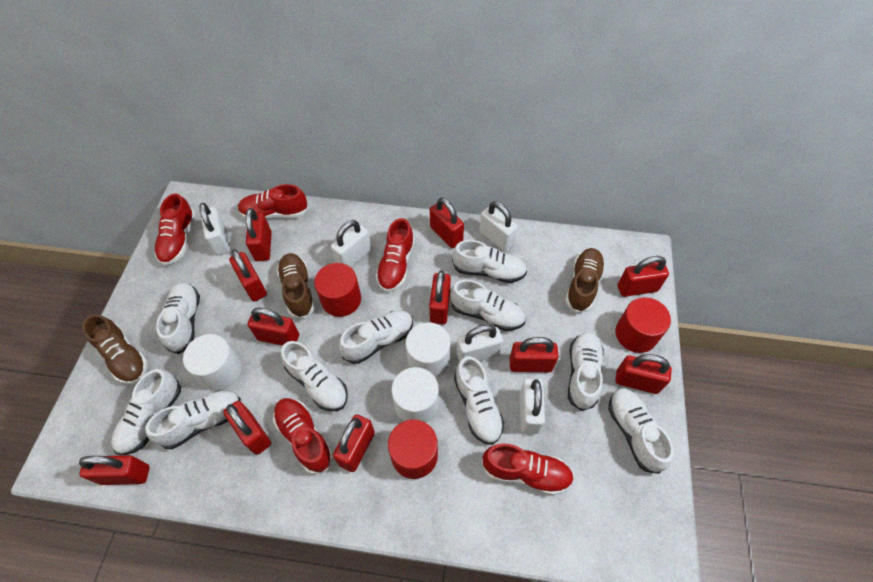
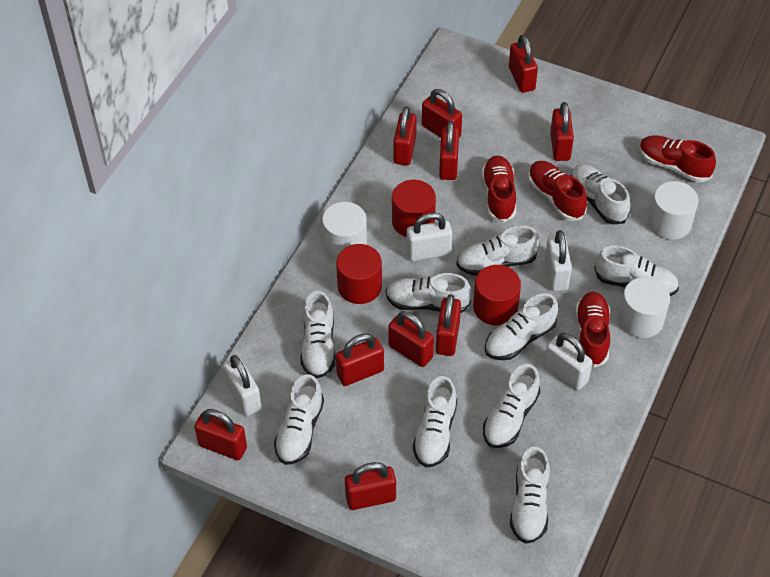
brown shoe: 3 -> 0
red padlock: 11 -> 10
red shoe: 5 -> 4
white padlock: 5 -> 4

